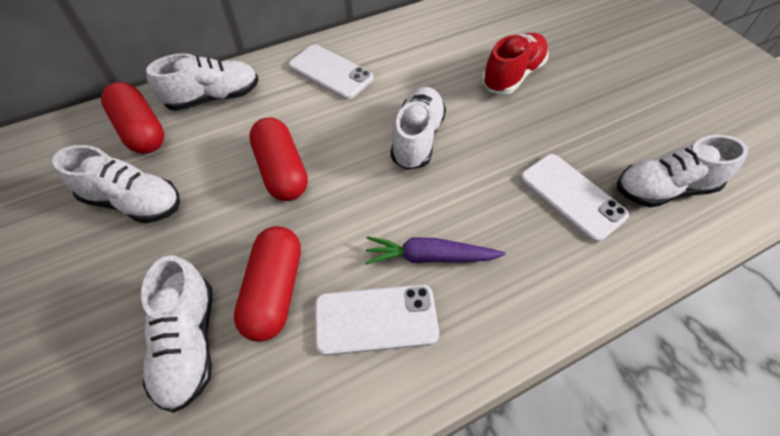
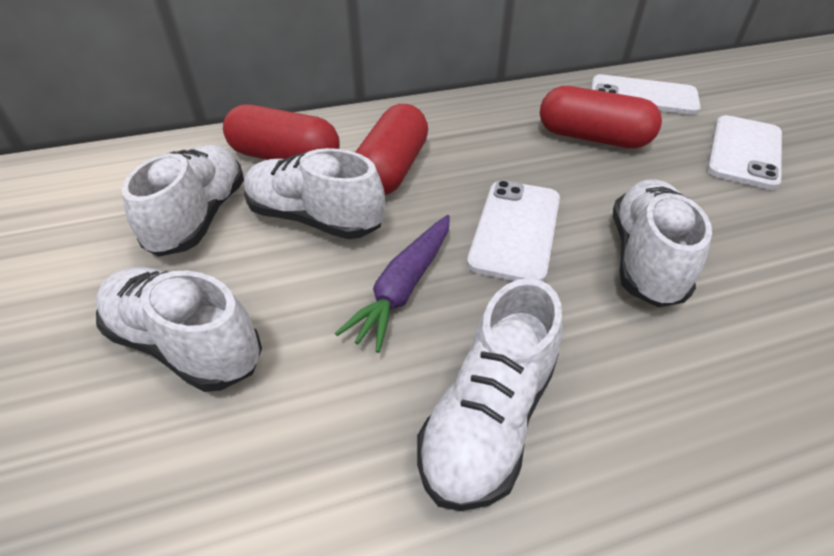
red shoe: 1 -> 0

